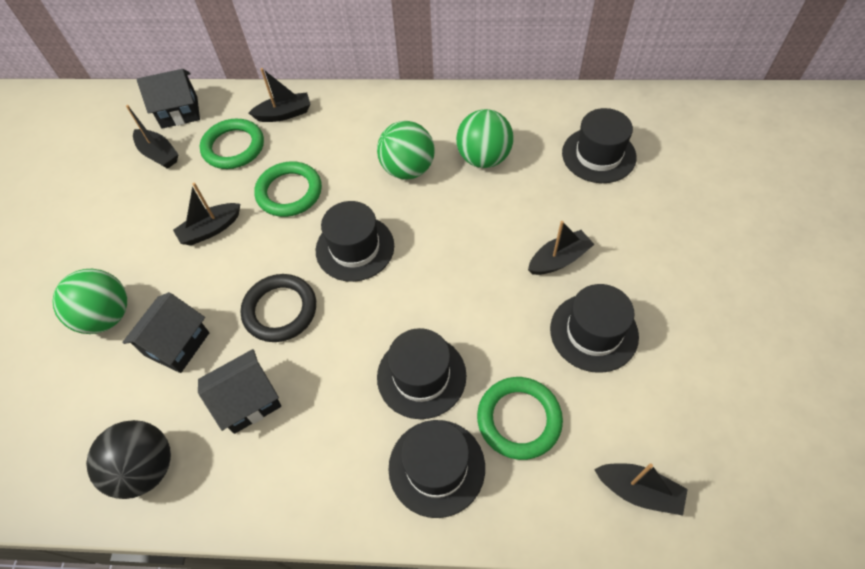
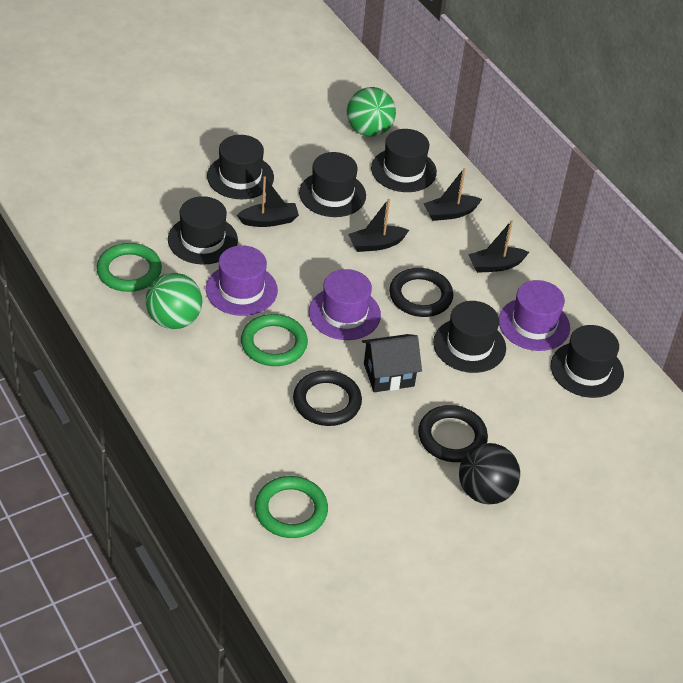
black boat: 5 -> 4
black hat: 5 -> 6
black house: 3 -> 1
black ring: 1 -> 3
green ball: 3 -> 2
purple hat: 0 -> 3

